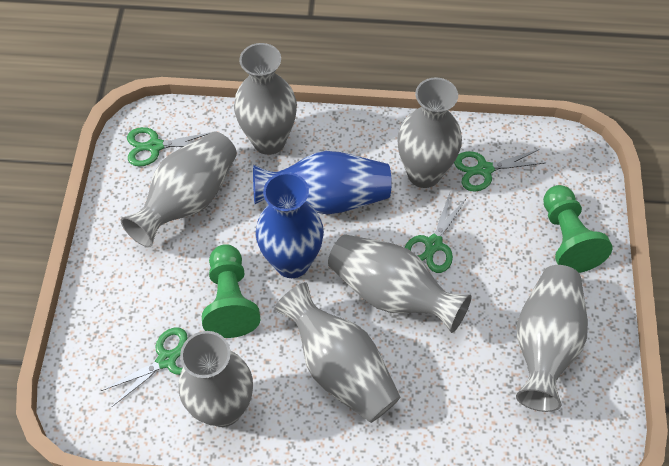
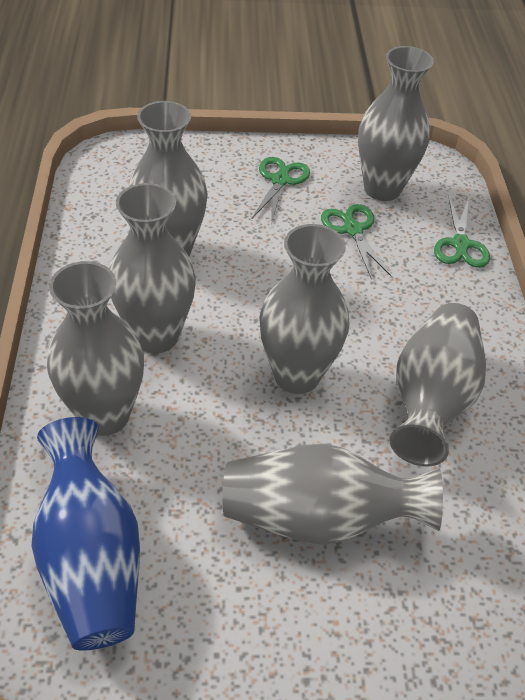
blue vase: 2 -> 1
green pawn: 2 -> 0
green scissors: 4 -> 3

